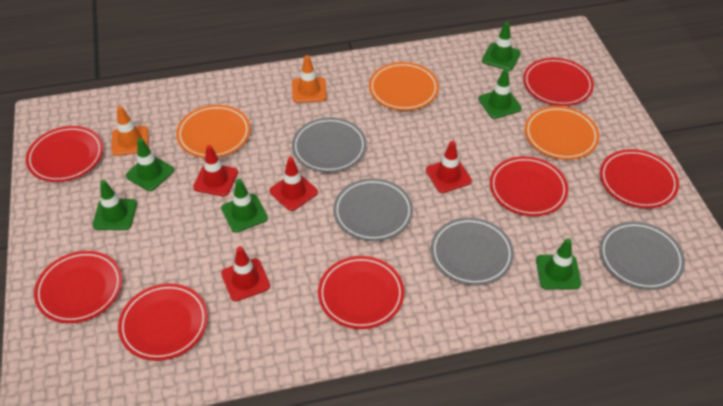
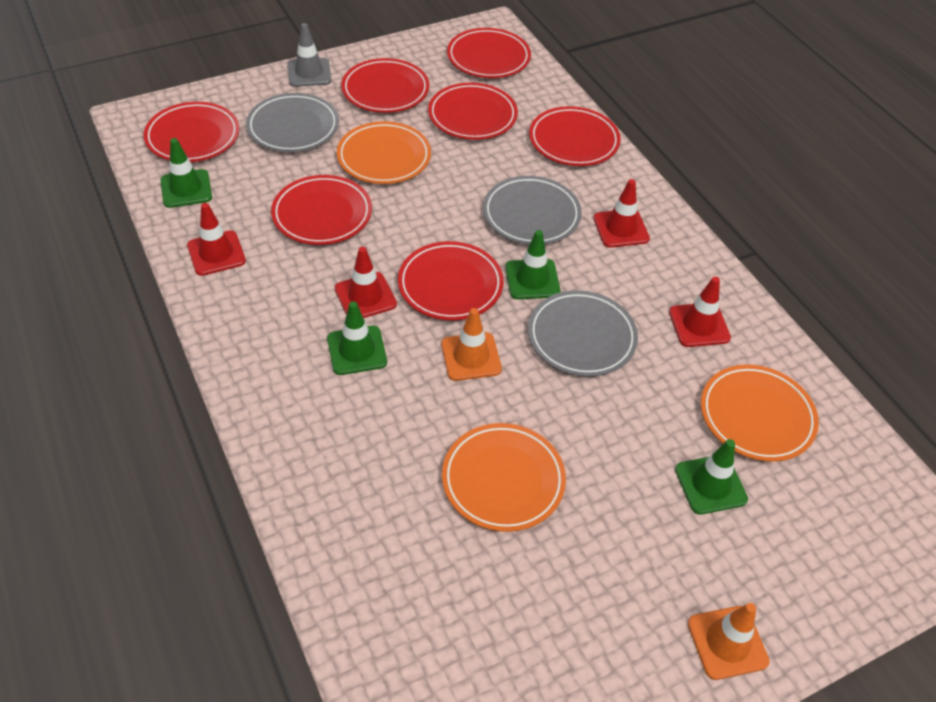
green traffic cone: 6 -> 4
grey plate: 4 -> 3
grey traffic cone: 0 -> 1

